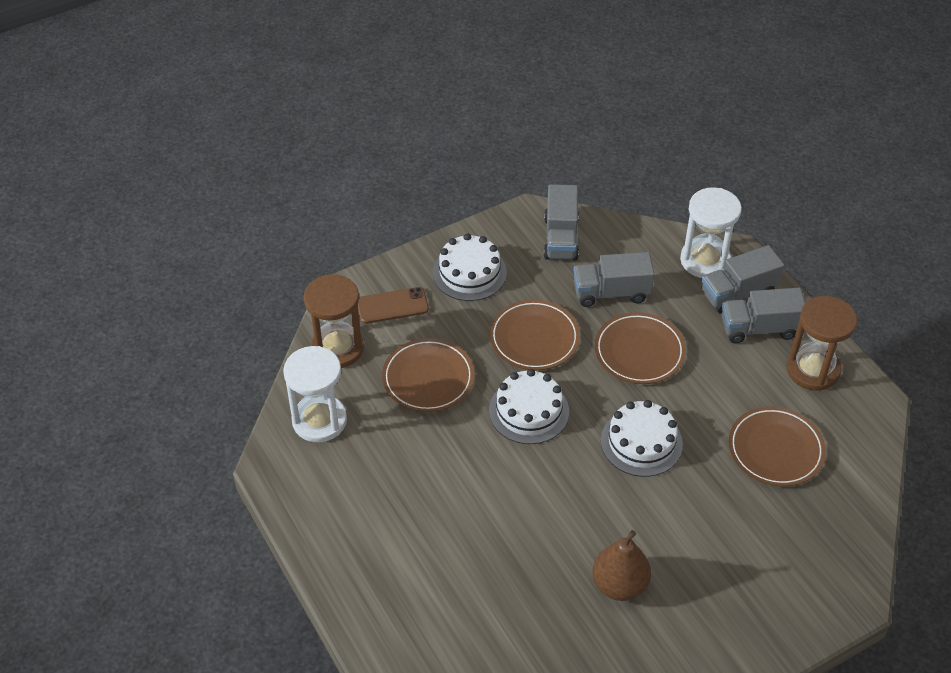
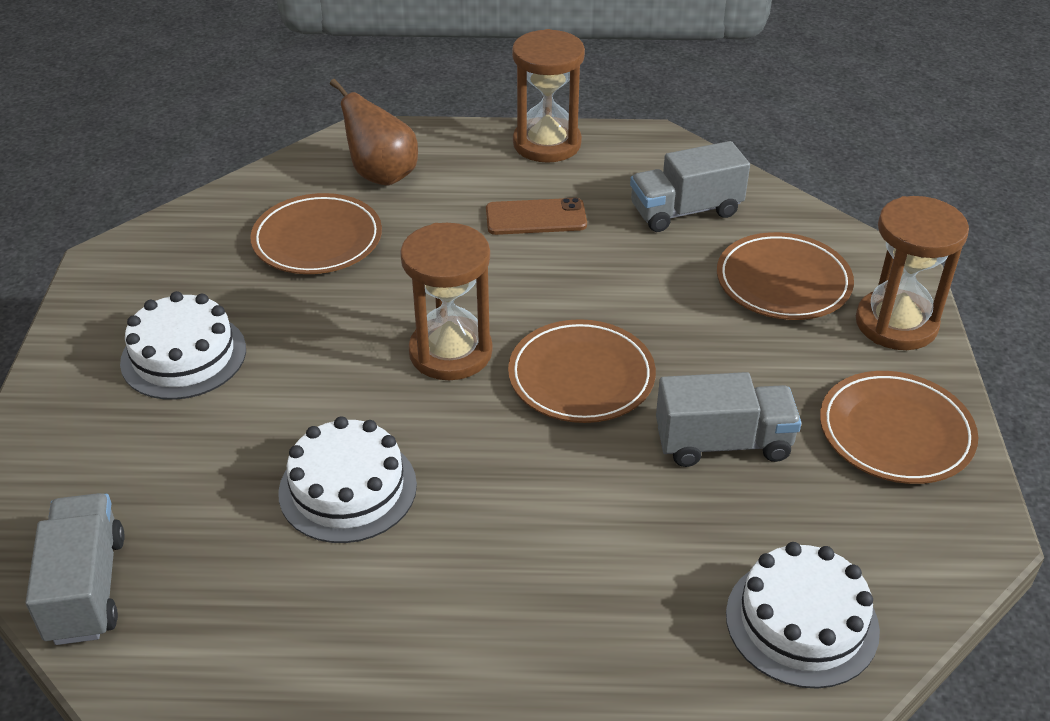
brown hourglass: 2 -> 3
grey truck: 4 -> 3
white hourglass: 2 -> 0

